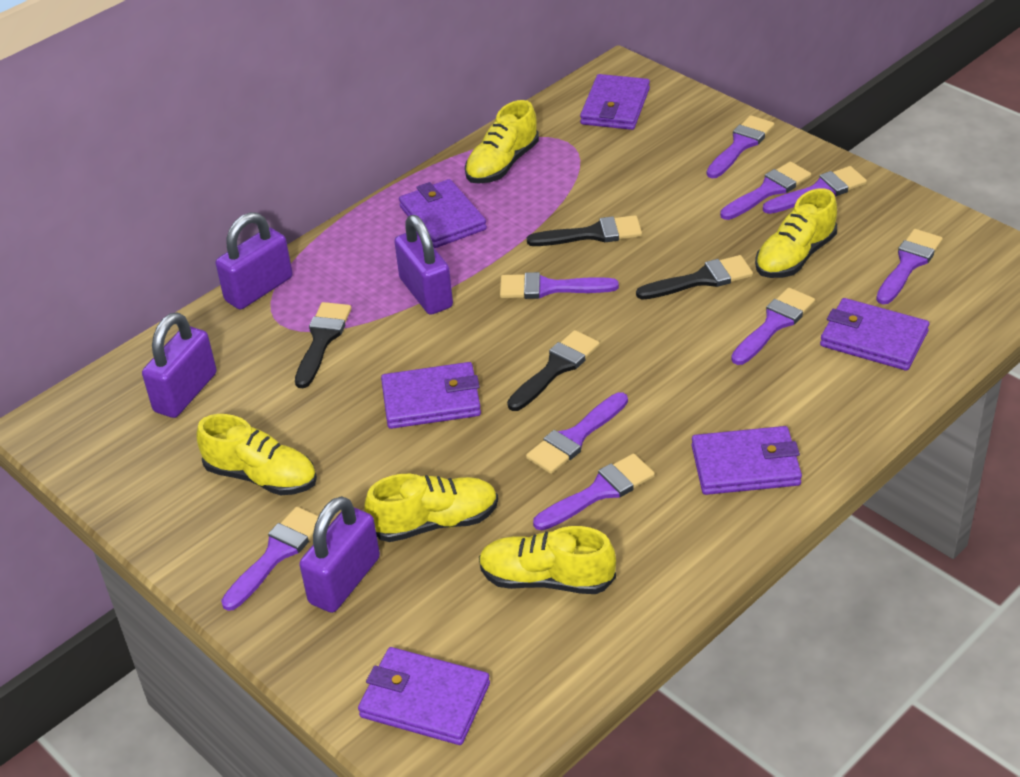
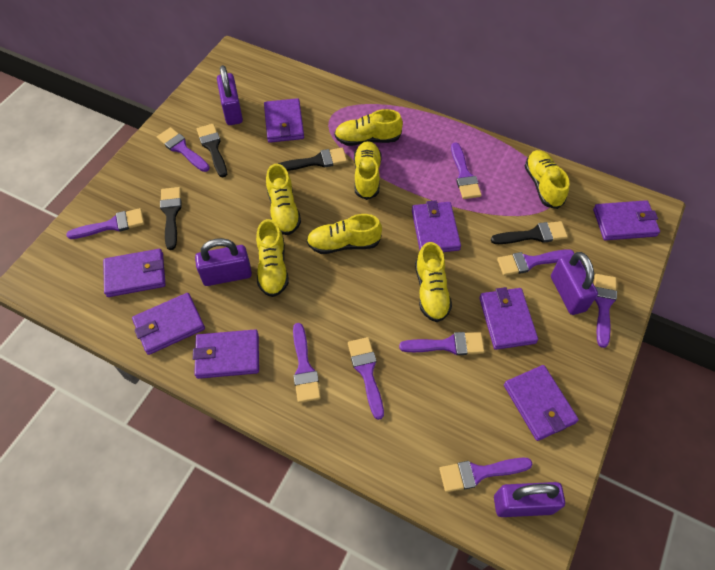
purple wallet: 6 -> 8
yellow shoe: 5 -> 7

